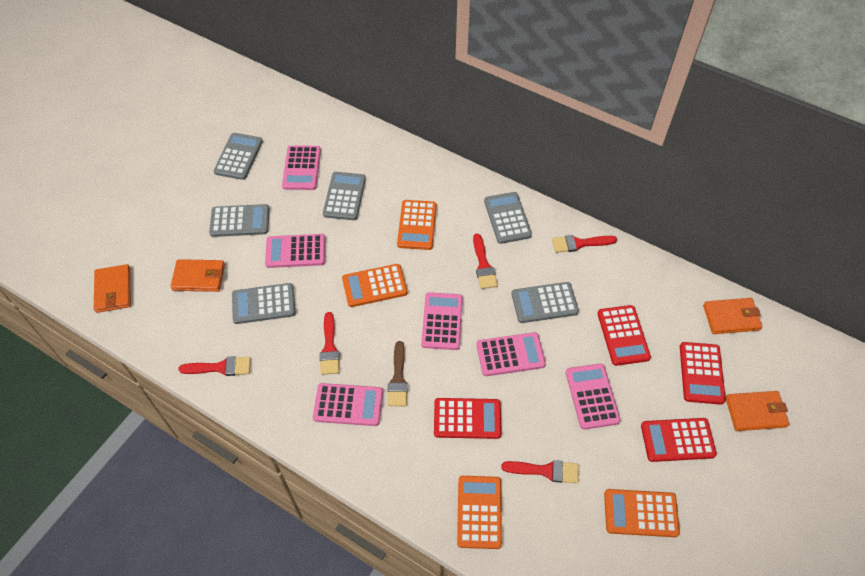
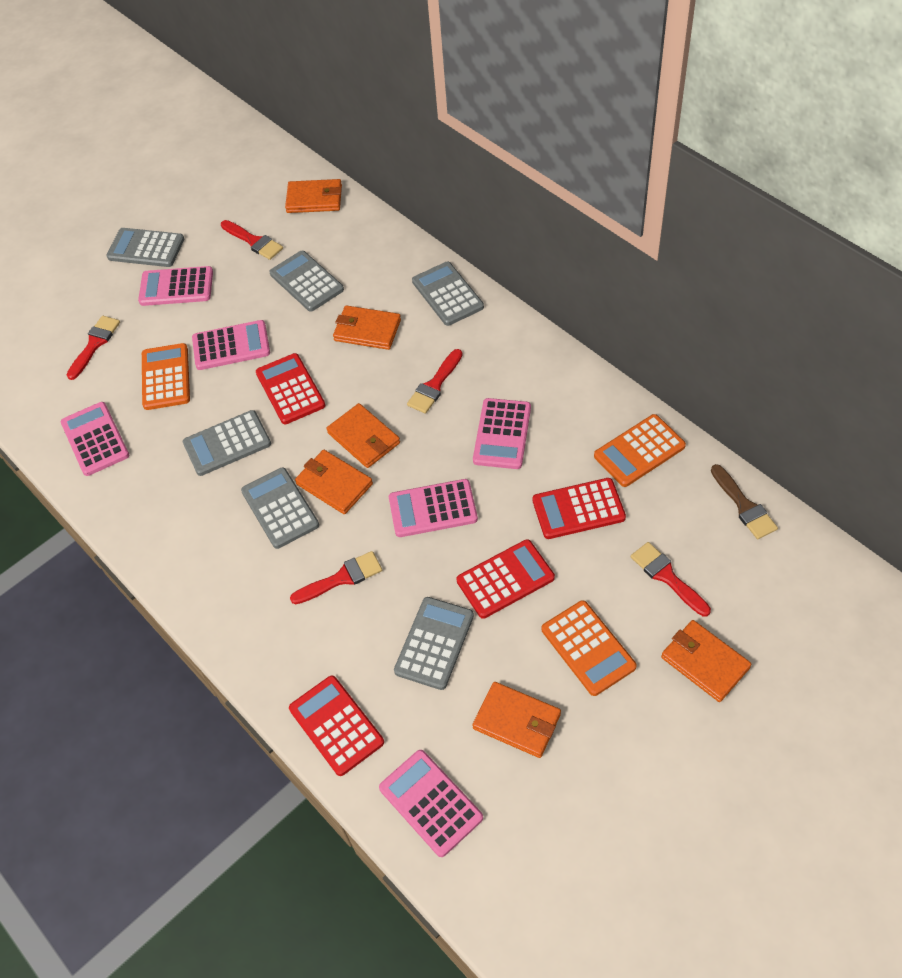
orange calculator: 4 -> 3
orange wallet: 4 -> 6

